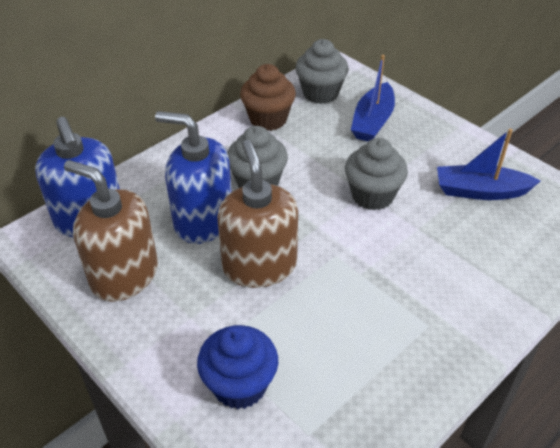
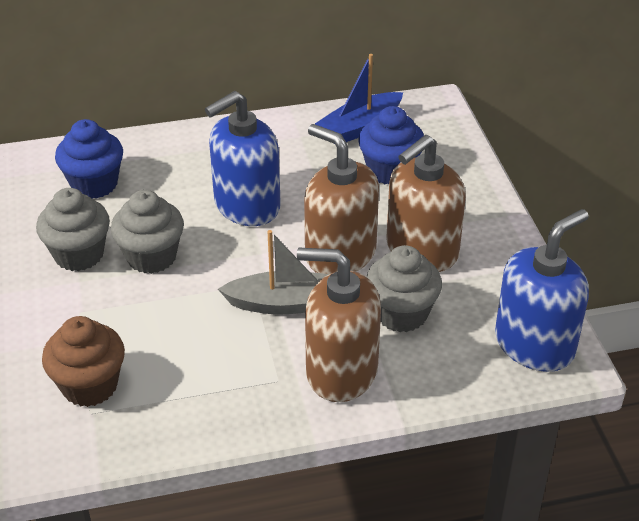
blue boat: 2 -> 1
blue cupcake: 1 -> 2
brown soap dispenser: 2 -> 3
grey boat: 0 -> 1

